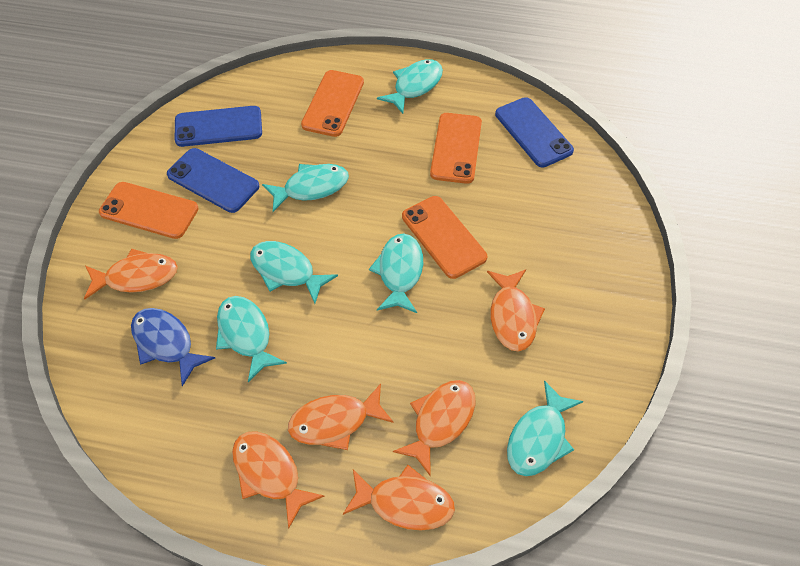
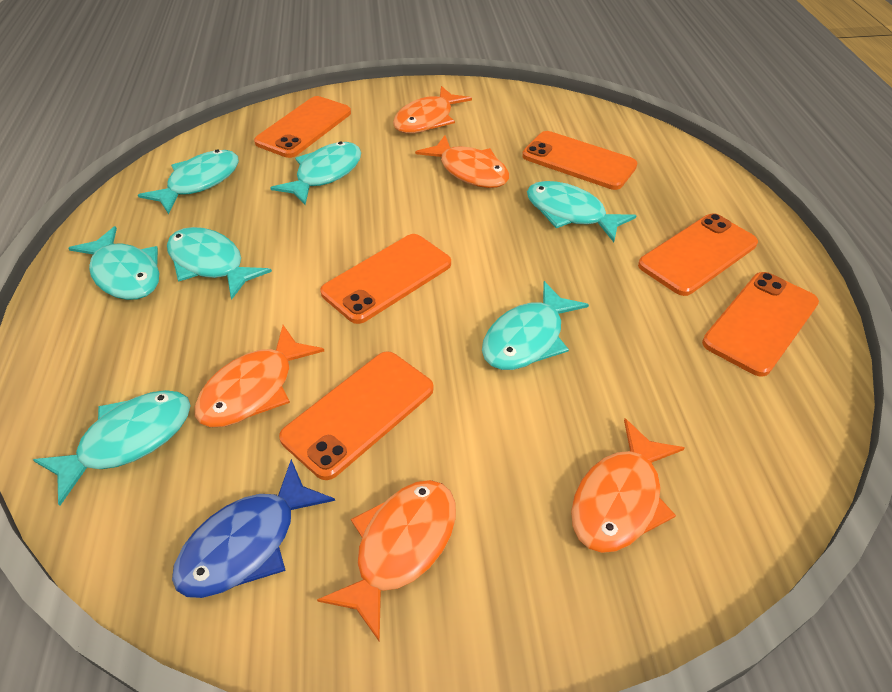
blue phone: 3 -> 0
orange fish: 6 -> 5
orange phone: 4 -> 6
turquoise fish: 6 -> 7

